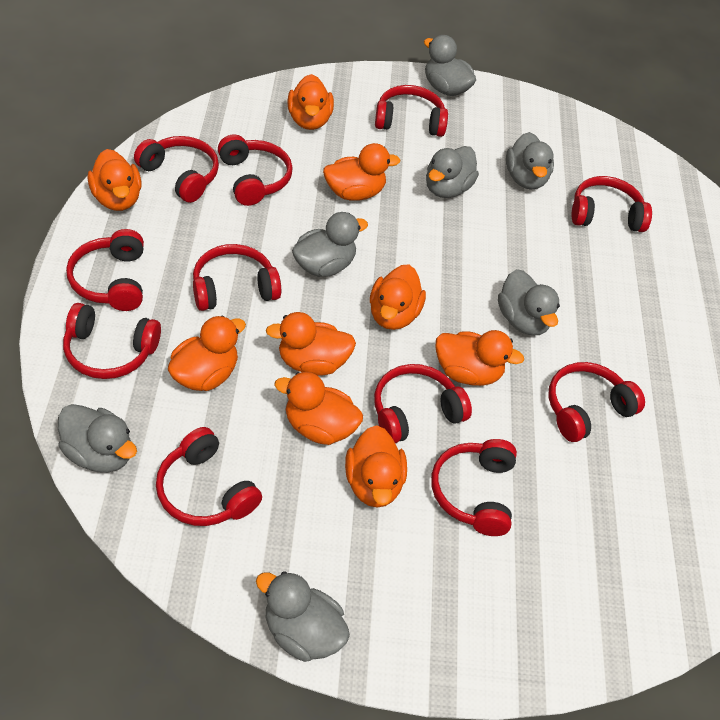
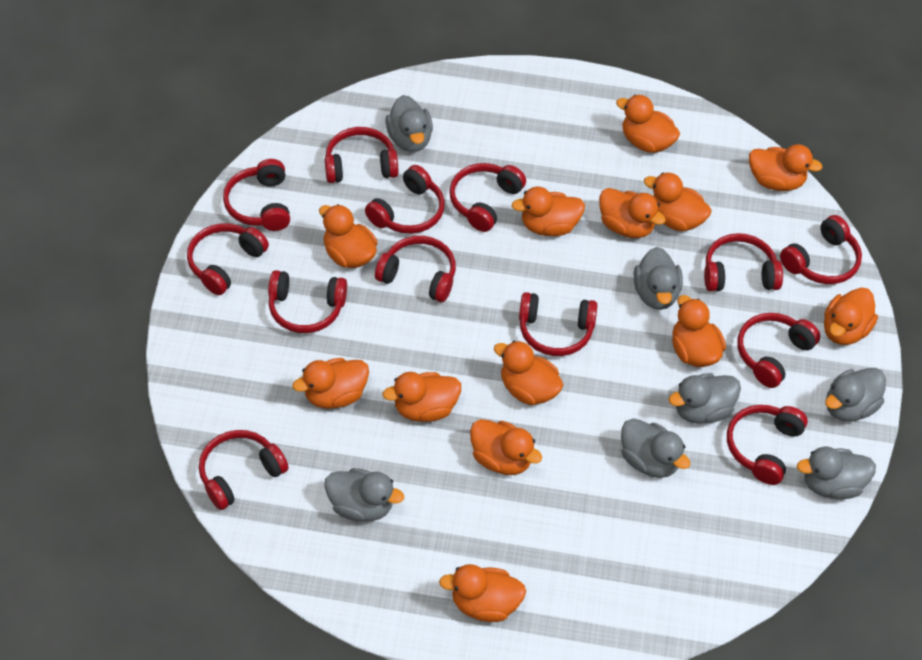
orange duck: 9 -> 13
red headphones: 11 -> 13

